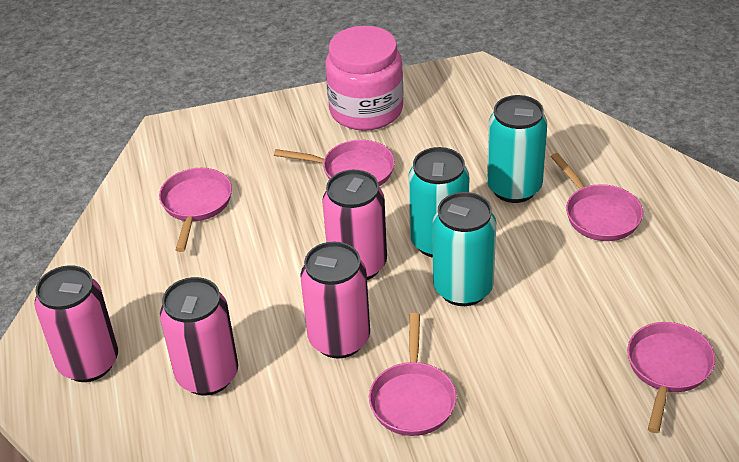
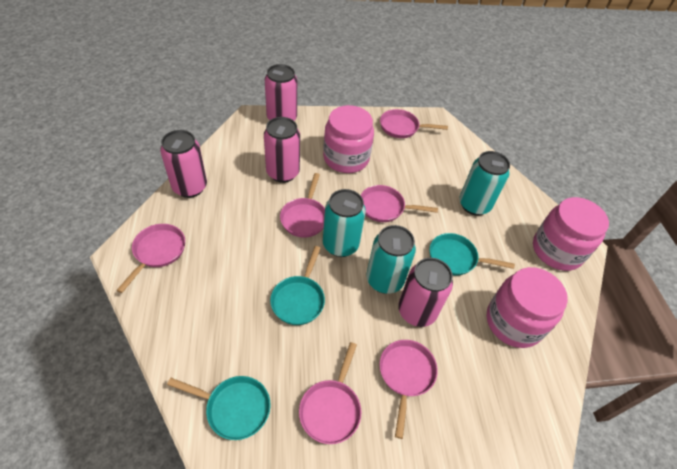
pink jar: 1 -> 3
pink pan: 5 -> 6
turquoise pan: 0 -> 3

